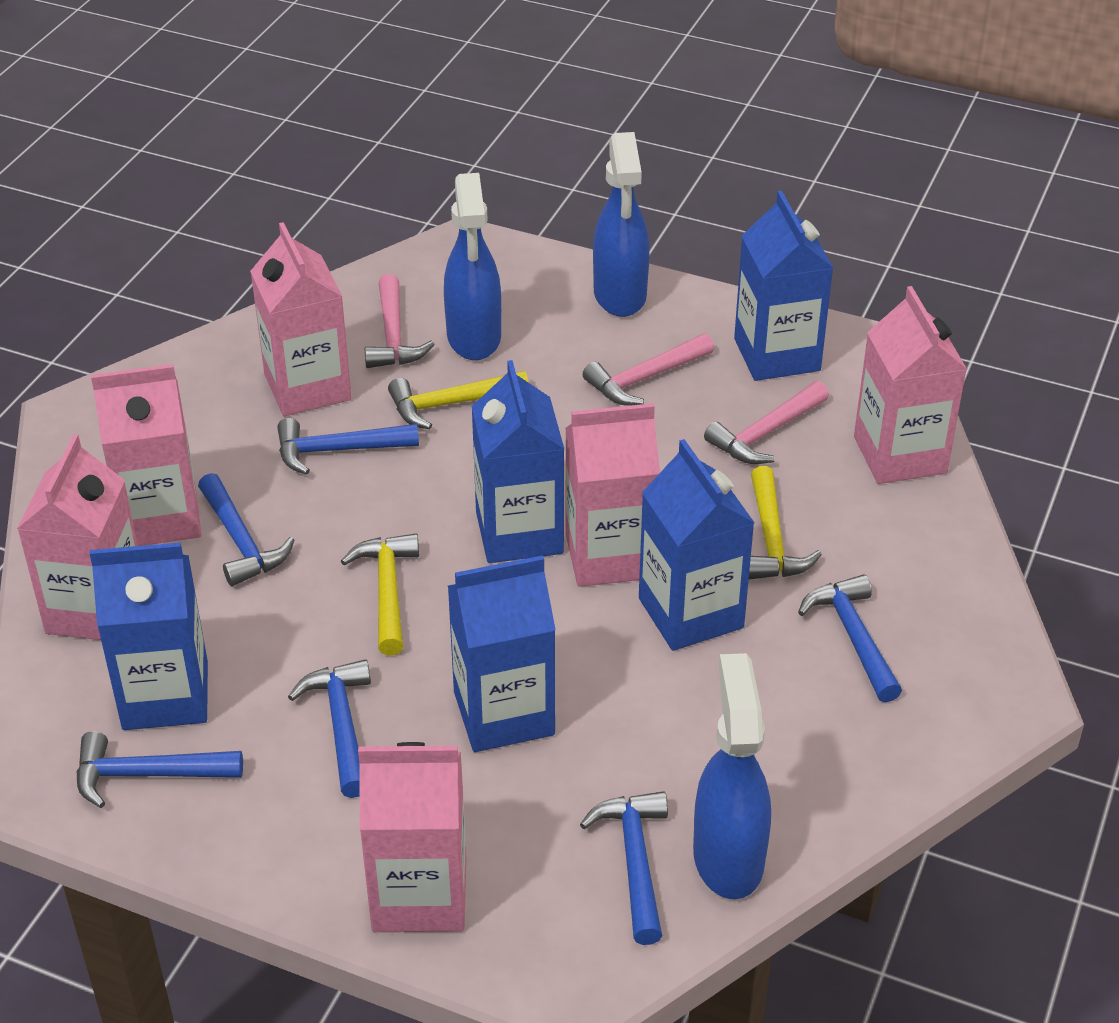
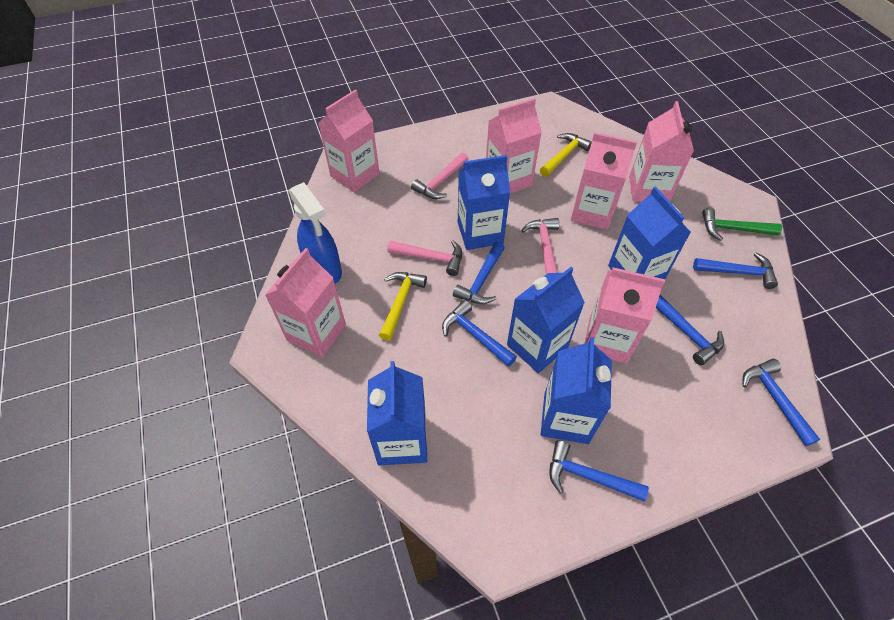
blue spray bottle: 3 -> 1
green hammer: 0 -> 1
yellow hammer: 3 -> 2

